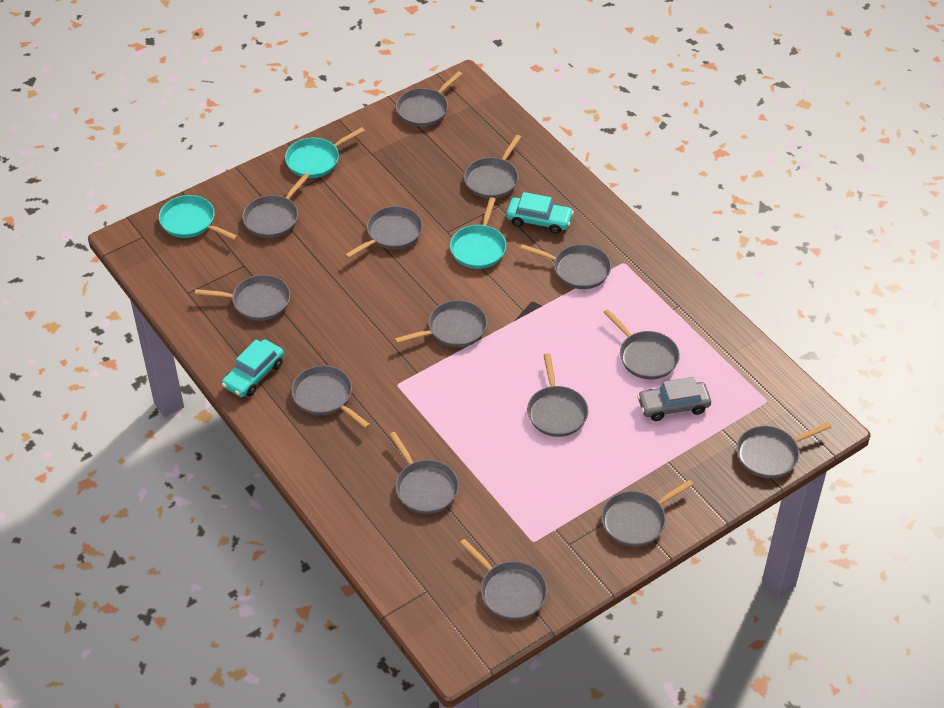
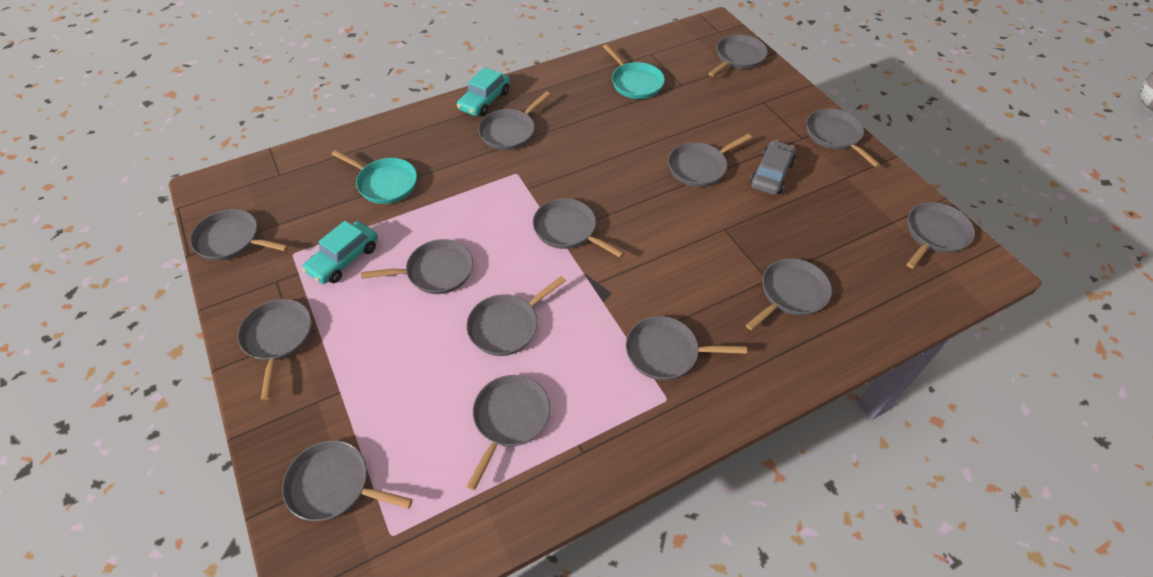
turquoise pan: 3 -> 2

